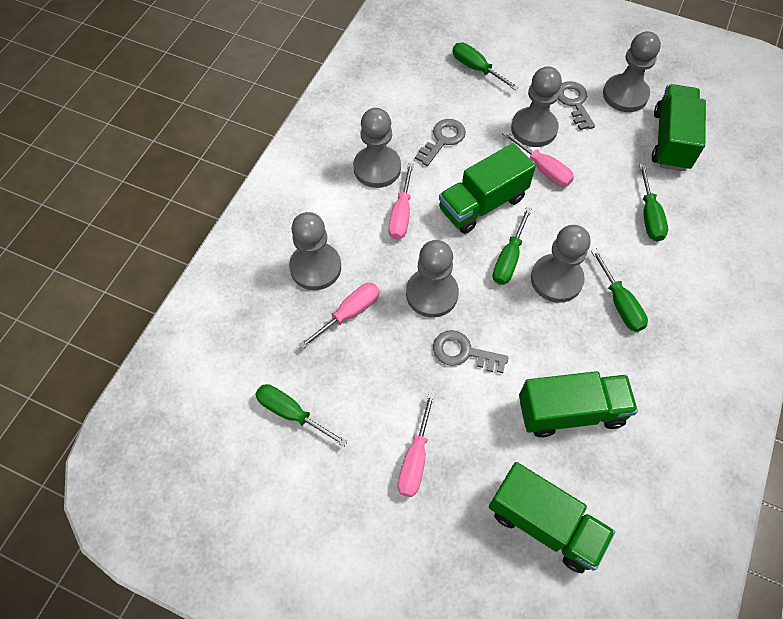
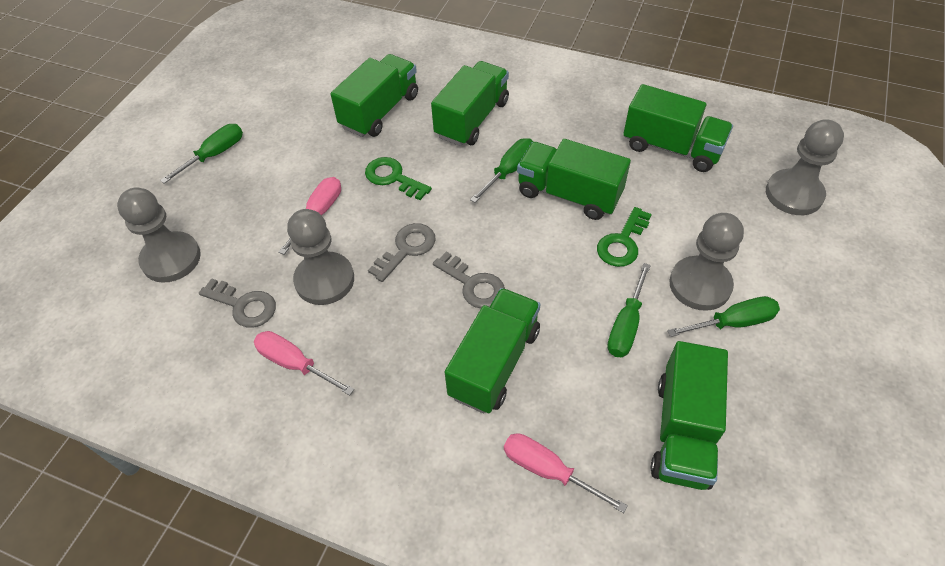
green key: 0 -> 2
green screwdriver: 5 -> 4
green truck: 4 -> 6
grey pawn: 6 -> 4
pink screwdriver: 4 -> 3

